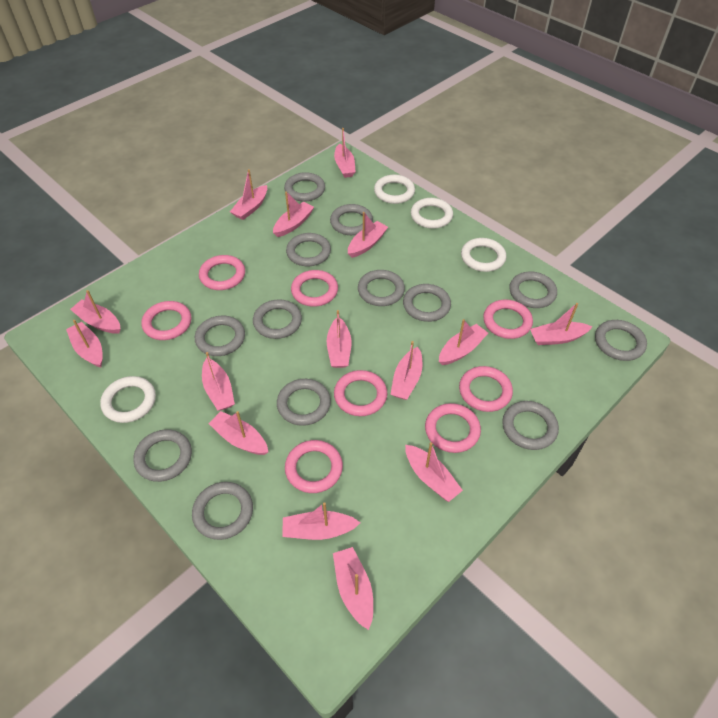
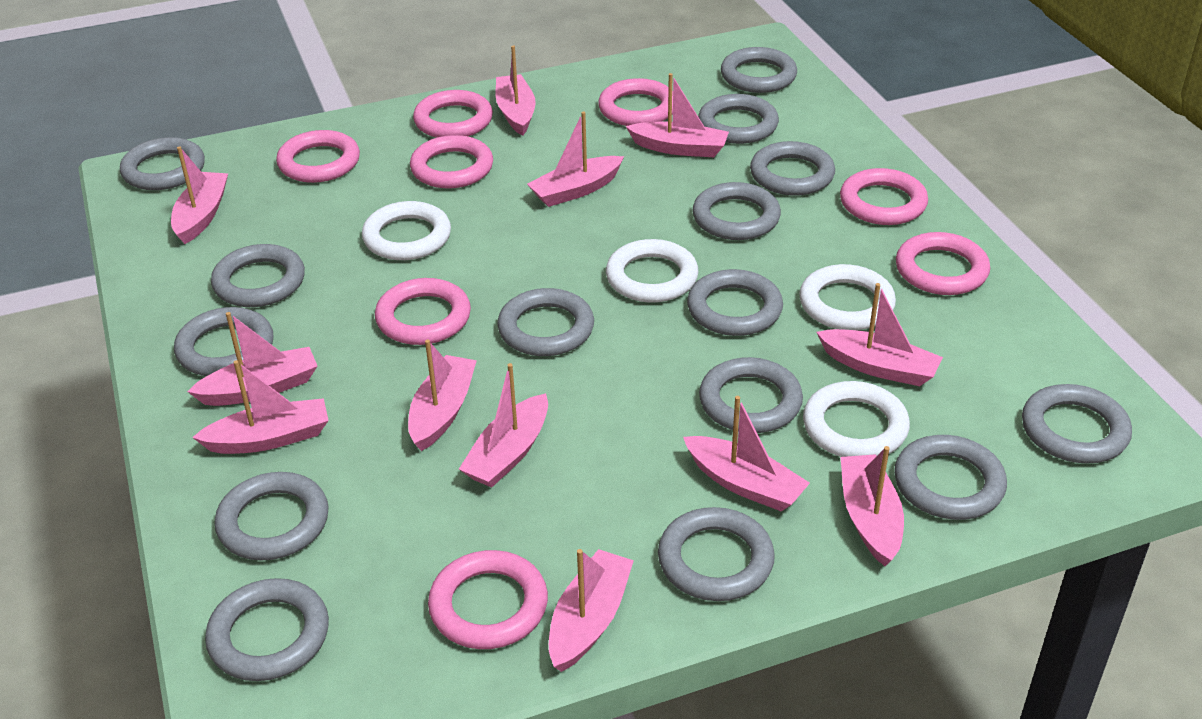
grey ring: 13 -> 15
pink boat: 15 -> 12

